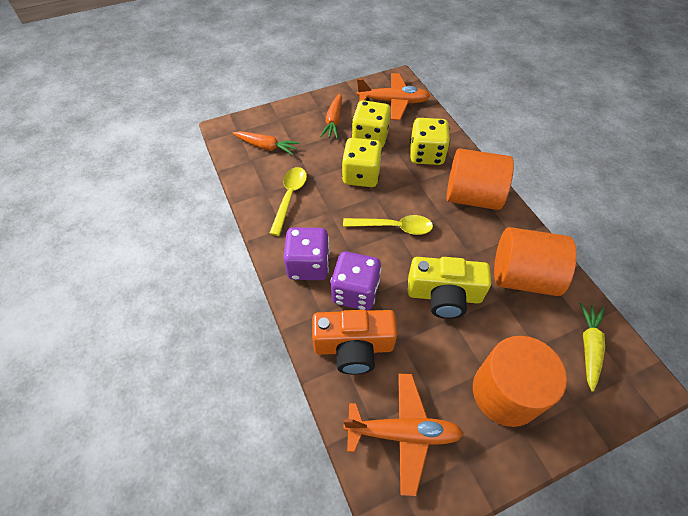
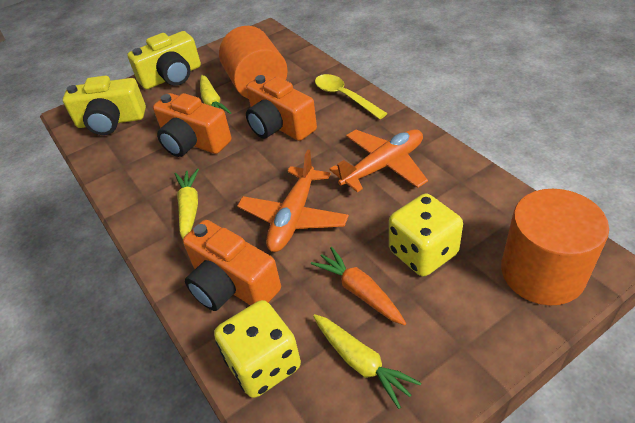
orange camera: 1 -> 3
orange carrot: 2 -> 1
orange cylinder: 3 -> 2
purple dice: 2 -> 0
yellow camera: 1 -> 2
yellow carrot: 1 -> 3
yellow dice: 3 -> 2
yellow spoon: 2 -> 1

